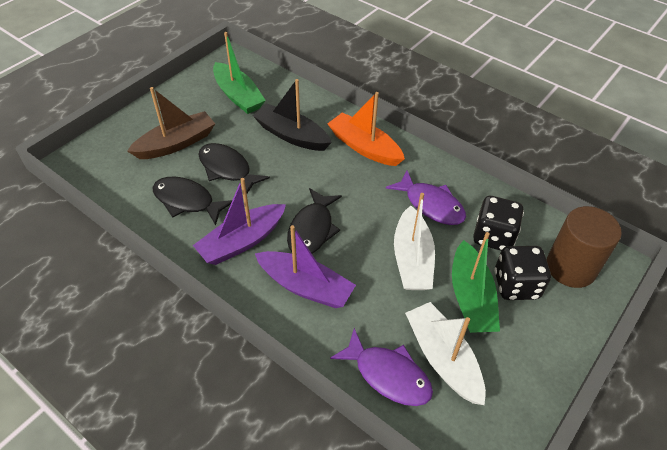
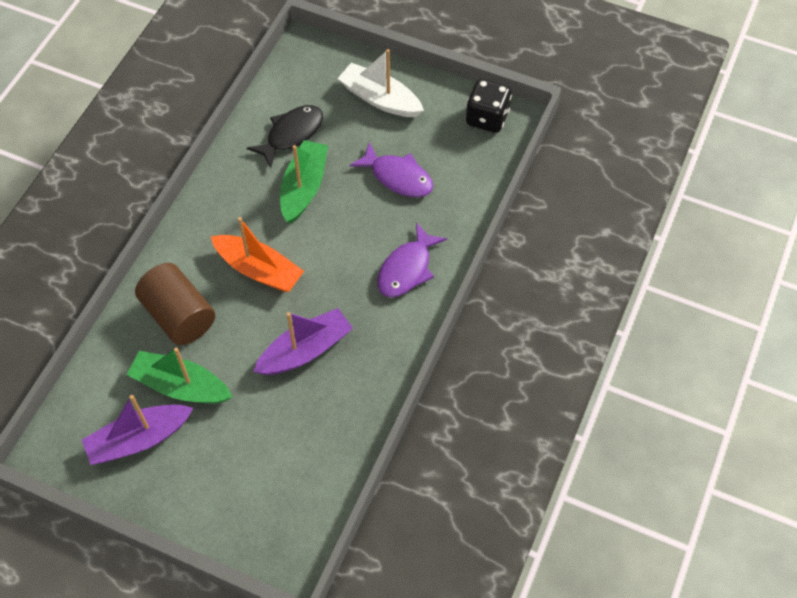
black boat: 1 -> 0
black dice: 2 -> 1
black fish: 3 -> 1
brown boat: 1 -> 0
white boat: 2 -> 1

